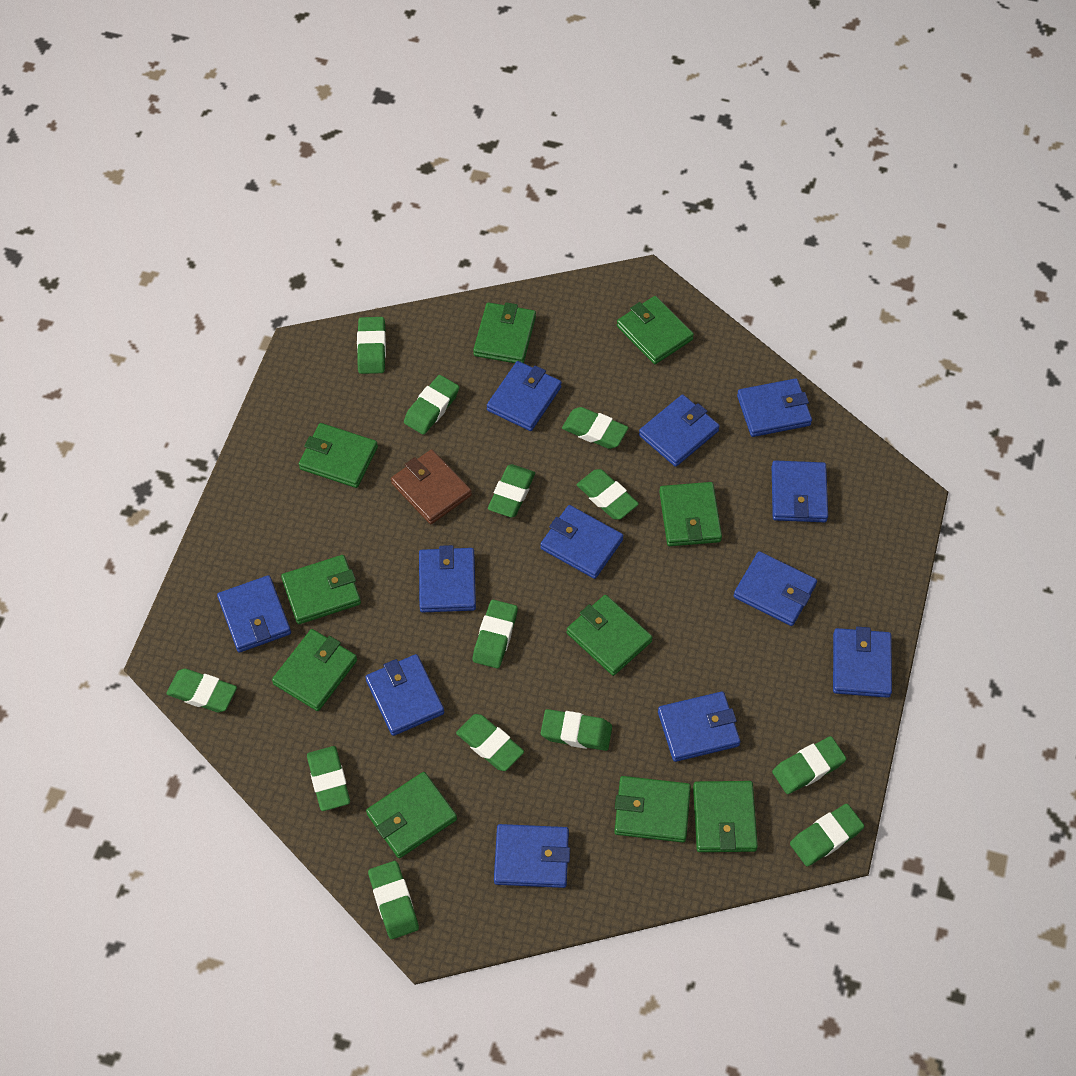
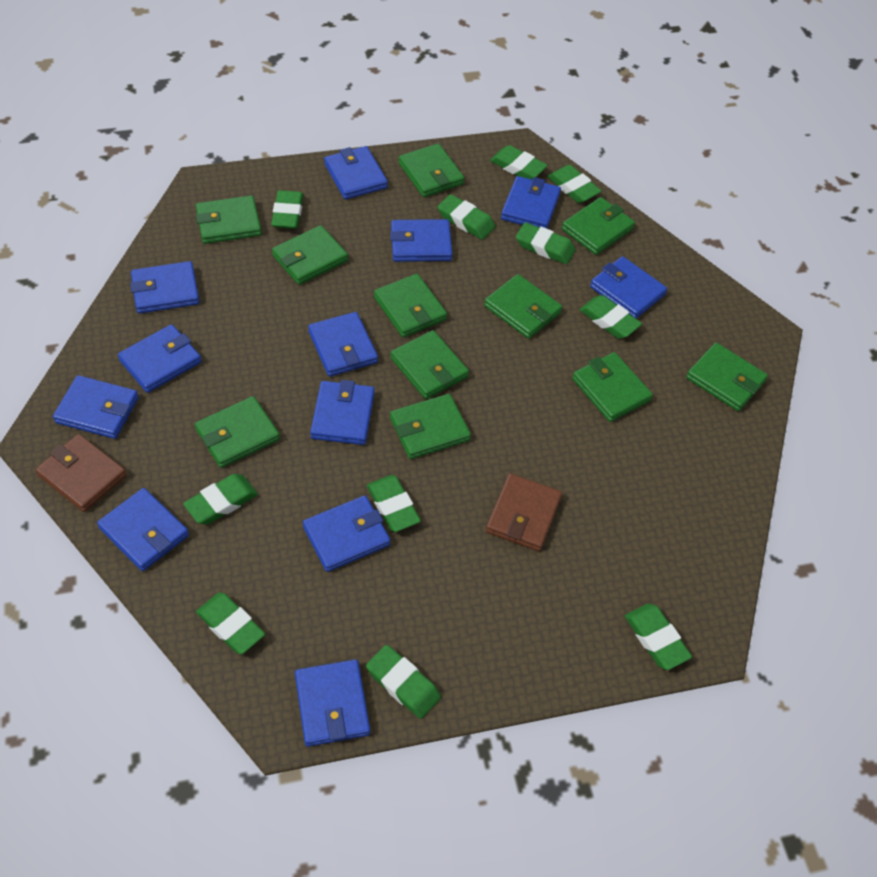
brown wallet: 1 -> 2
green eraser: 13 -> 11
green wallet: 10 -> 11

